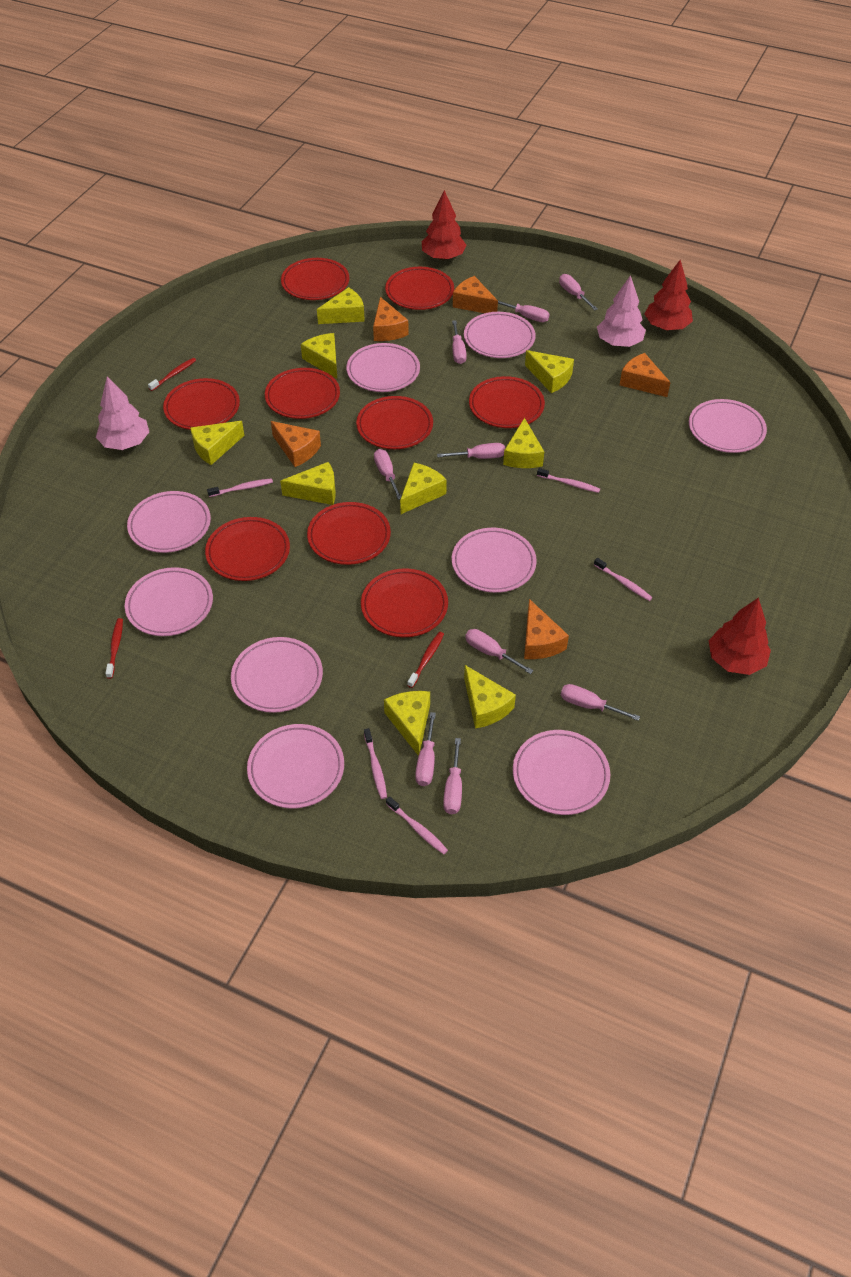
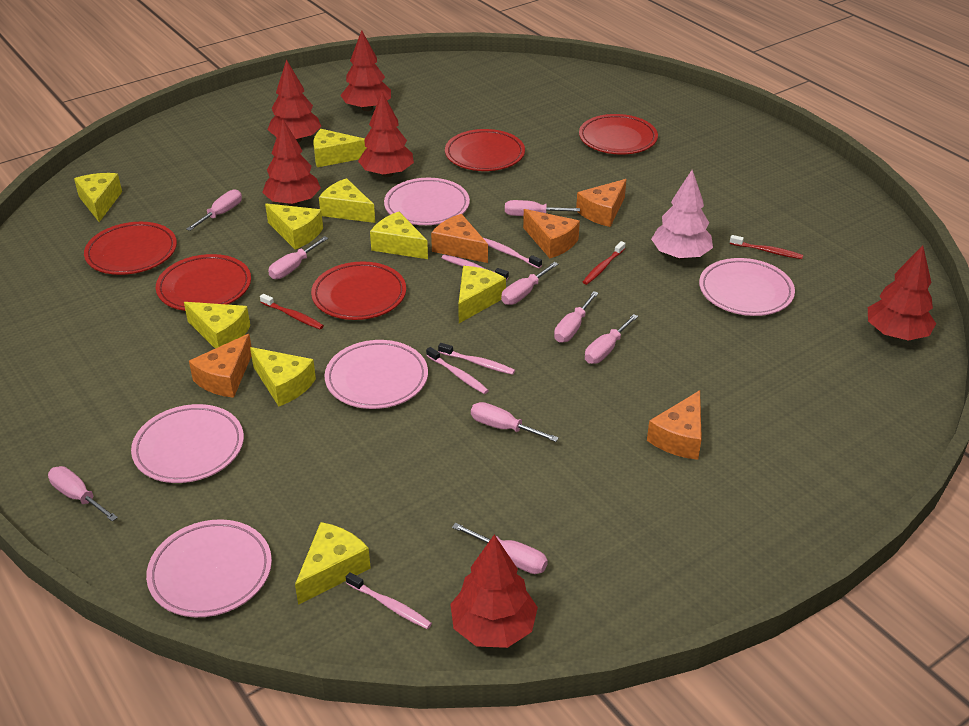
pink plate: 9 -> 5
pink tree: 2 -> 1
red plate: 9 -> 5
red tree: 3 -> 6

